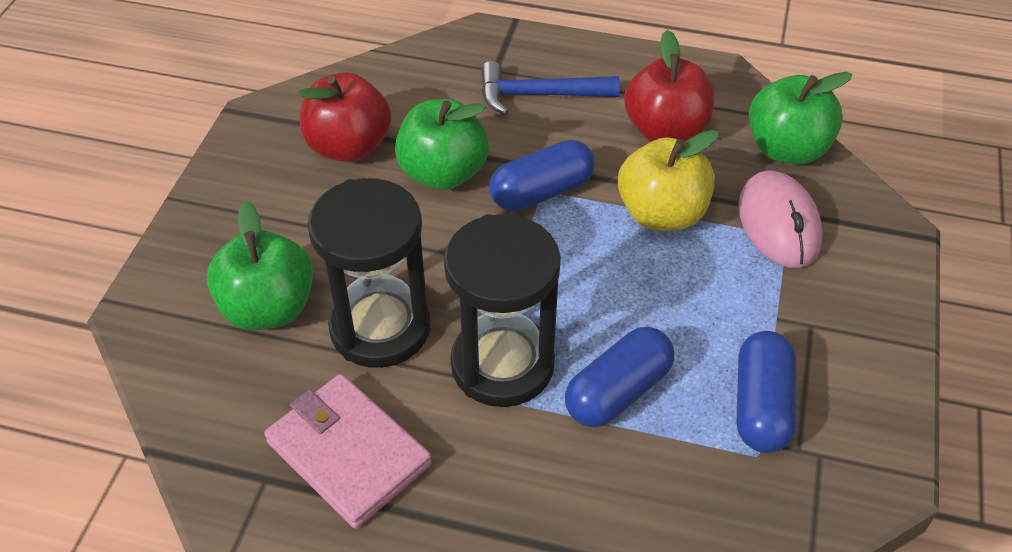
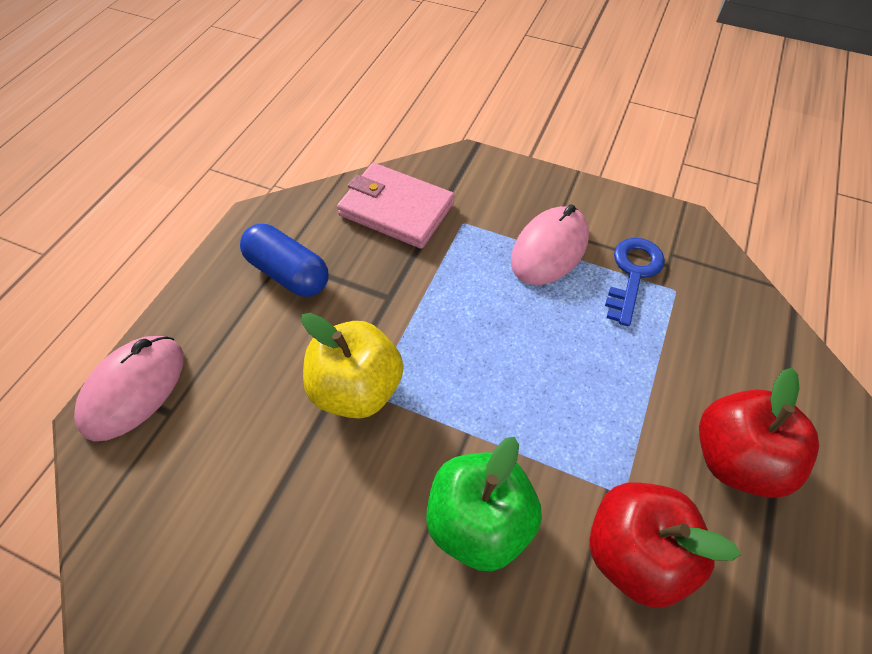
black hourglass: 2 -> 0
blue capsule: 3 -> 1
blue hammer: 1 -> 0
blue key: 0 -> 1
green apple: 3 -> 1
pink mouse: 1 -> 2

